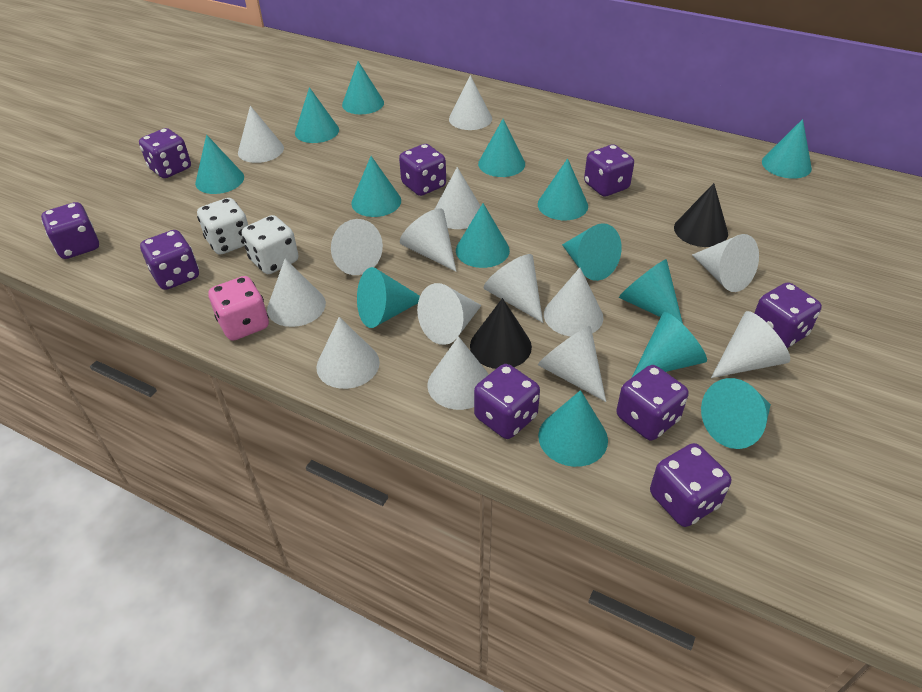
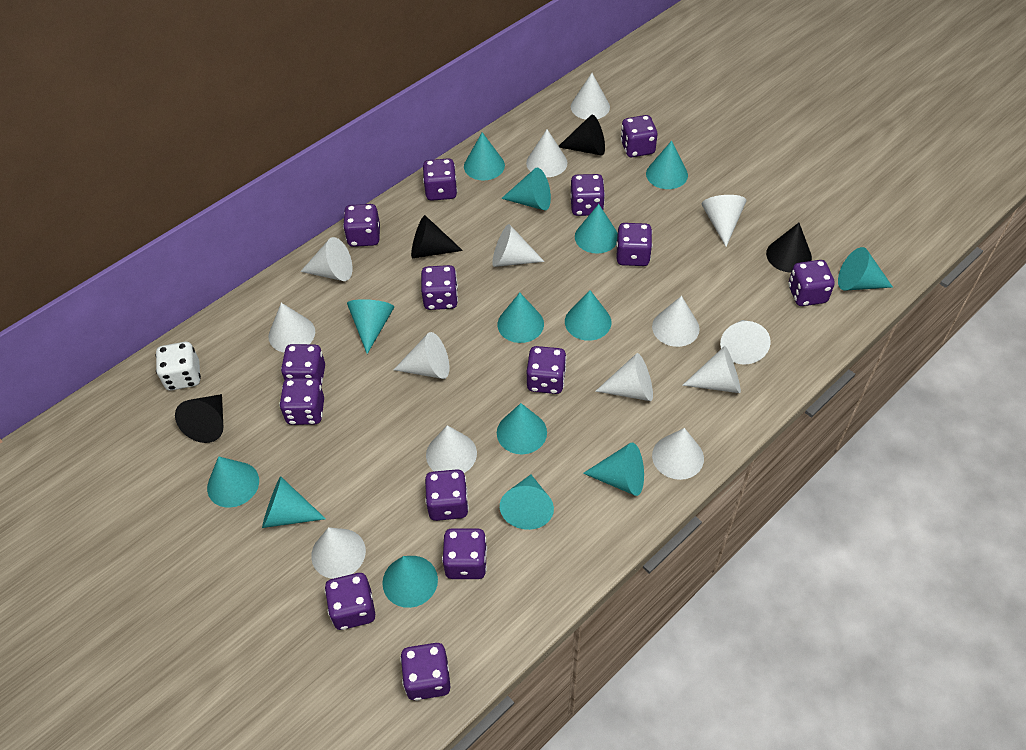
black cone: 2 -> 4
pink dice: 1 -> 0
purple dice: 9 -> 14
white dice: 2 -> 1

